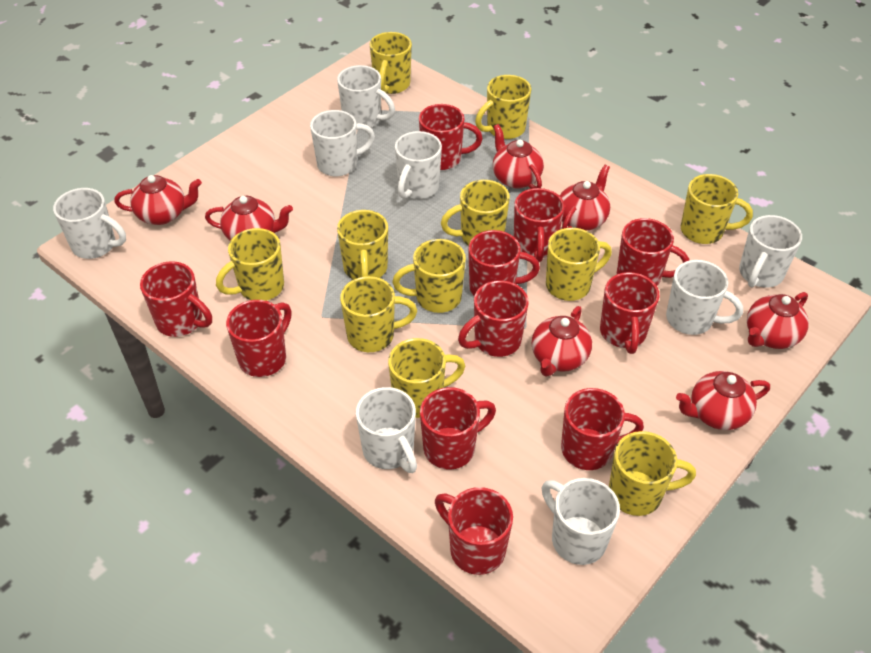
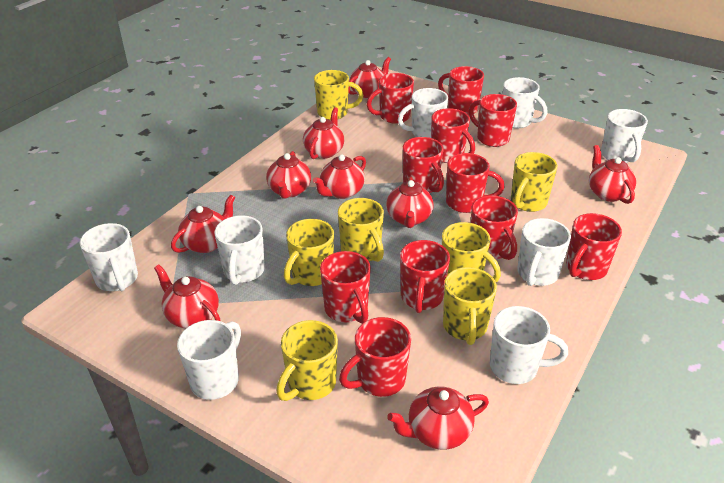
red teapot: 7 -> 9
yellow mug: 11 -> 7

